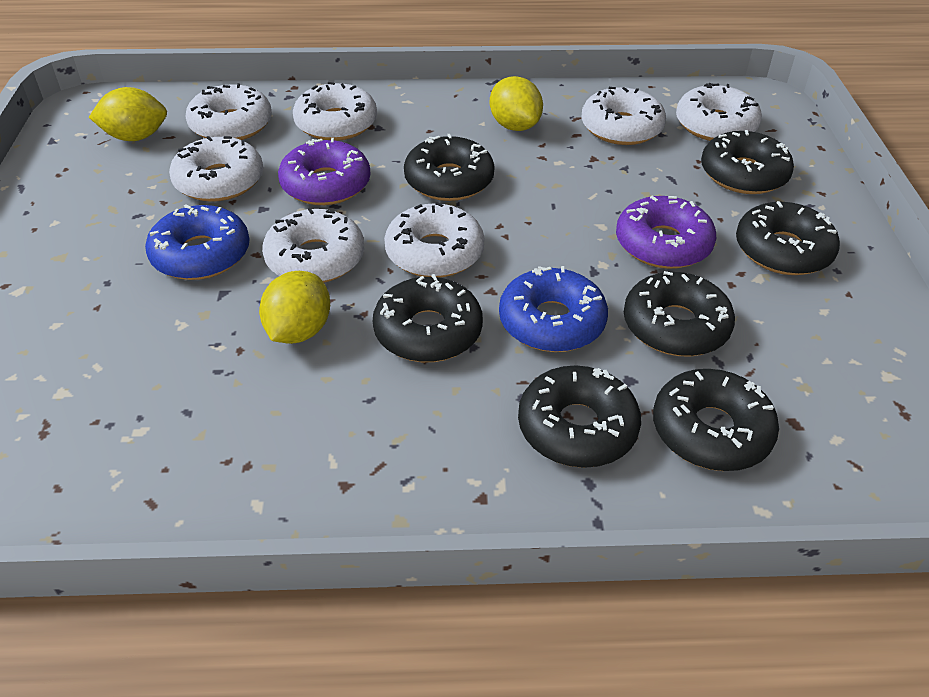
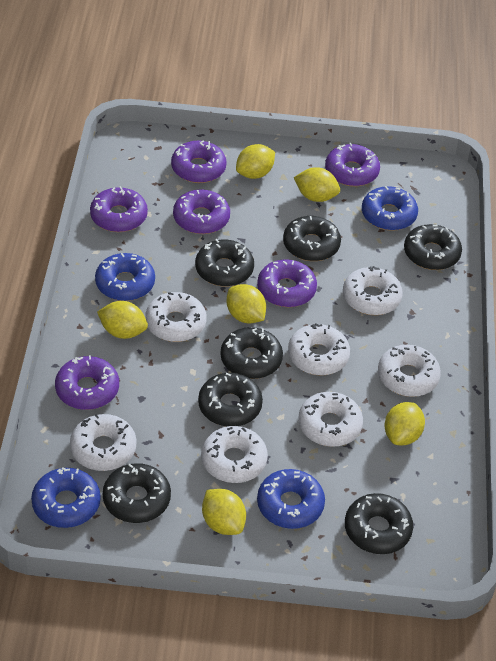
blue donut: 2 -> 4
purple donut: 2 -> 6
yellow lemon: 3 -> 6

